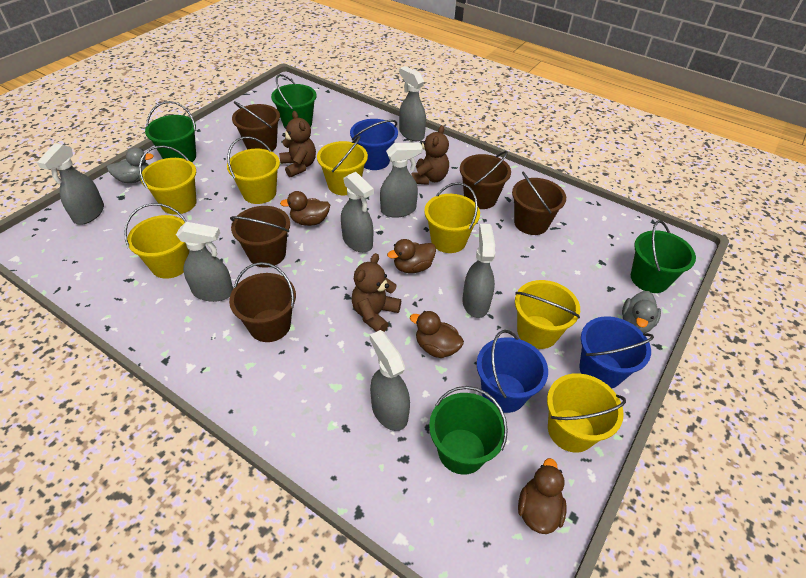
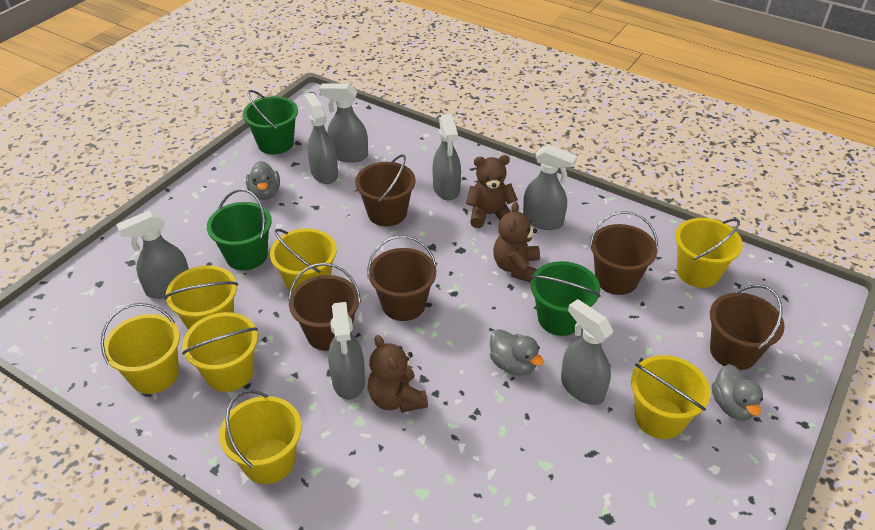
blue bucket: 3 -> 0
brown duck: 4 -> 0
green bucket: 4 -> 3
grey duck: 2 -> 3

